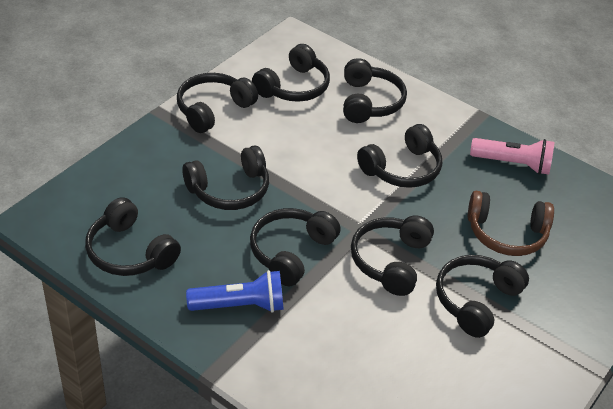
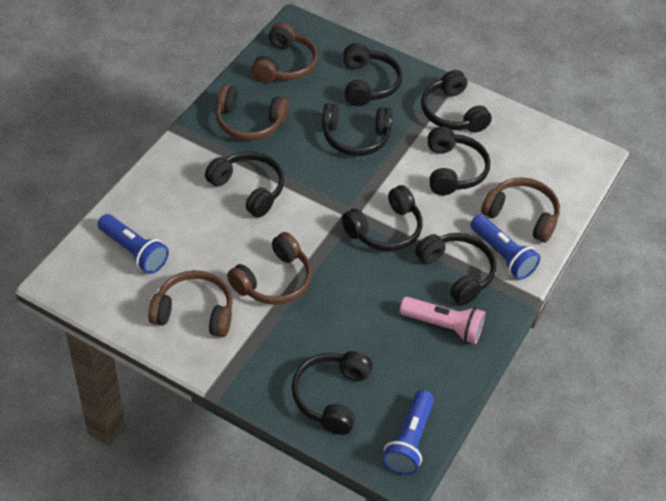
black headphones: 9 -> 8
blue flashlight: 1 -> 3
brown headphones: 1 -> 5

